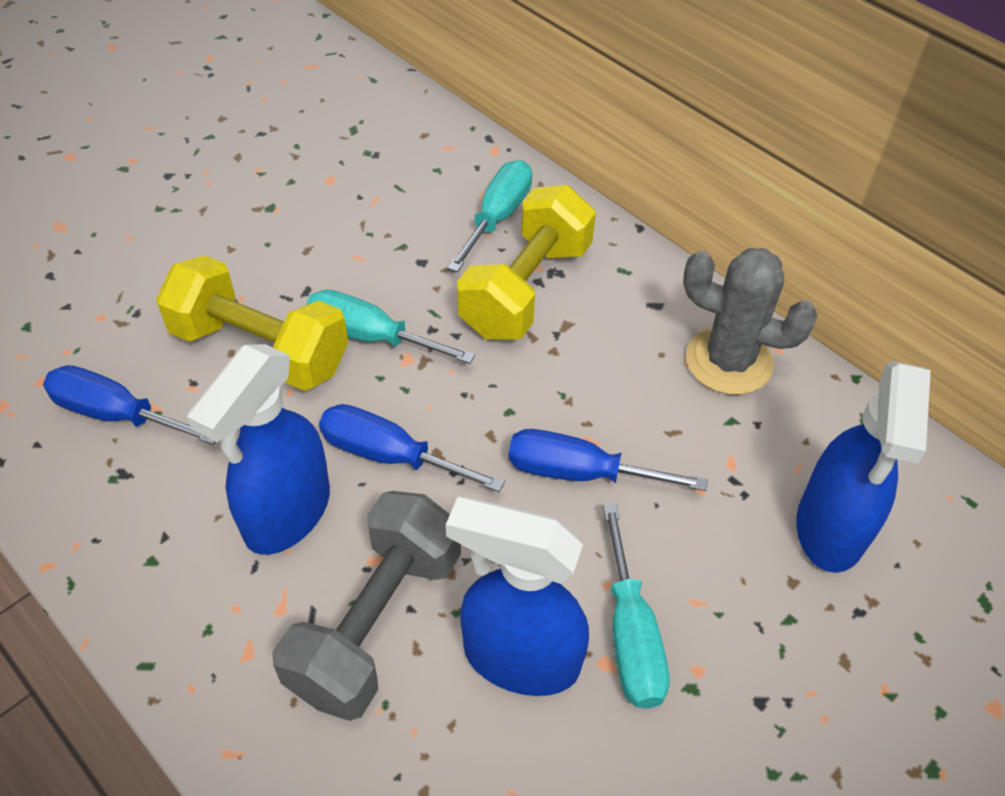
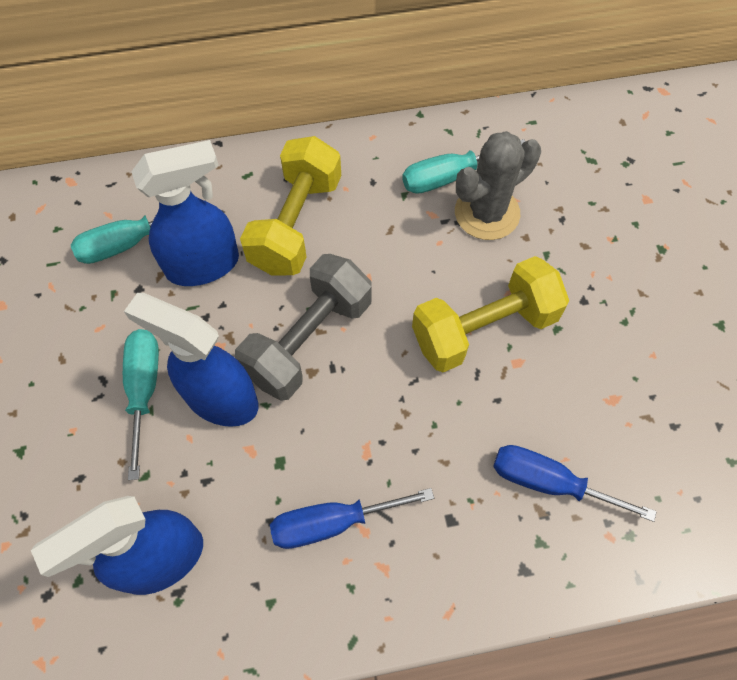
blue screwdriver: 3 -> 2

